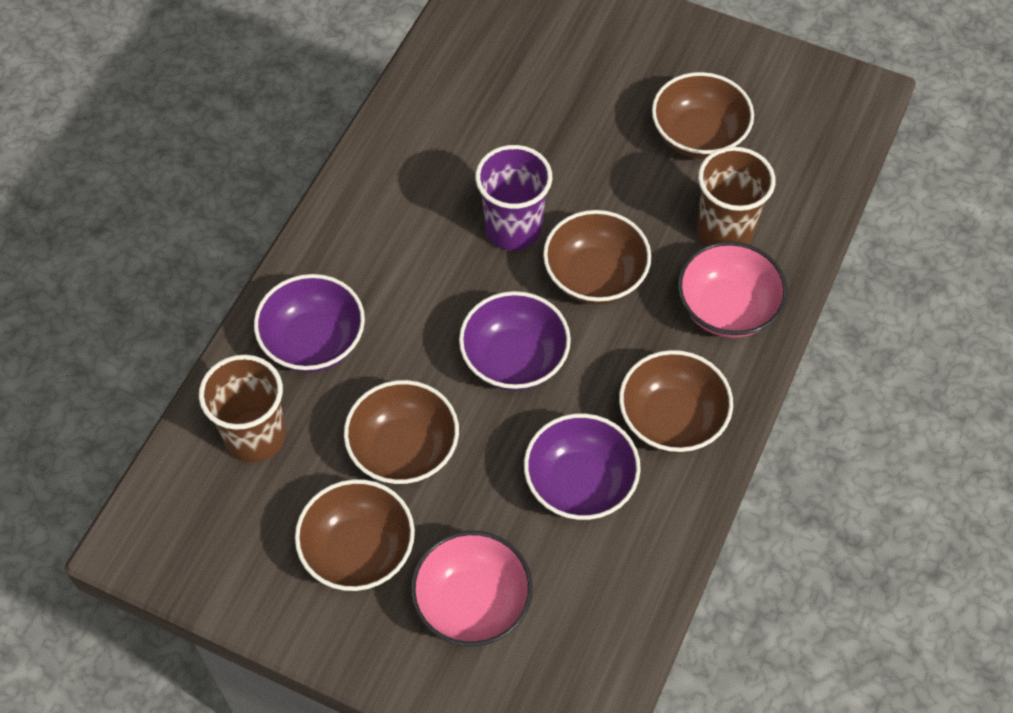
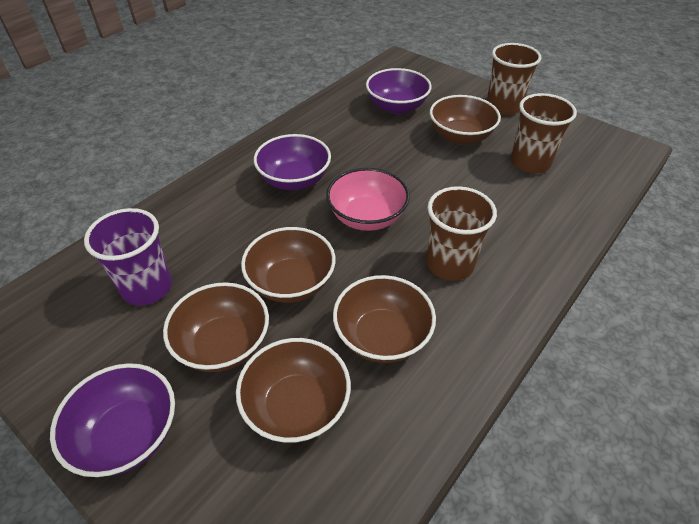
brown cup: 2 -> 3
pink bowl: 2 -> 1

